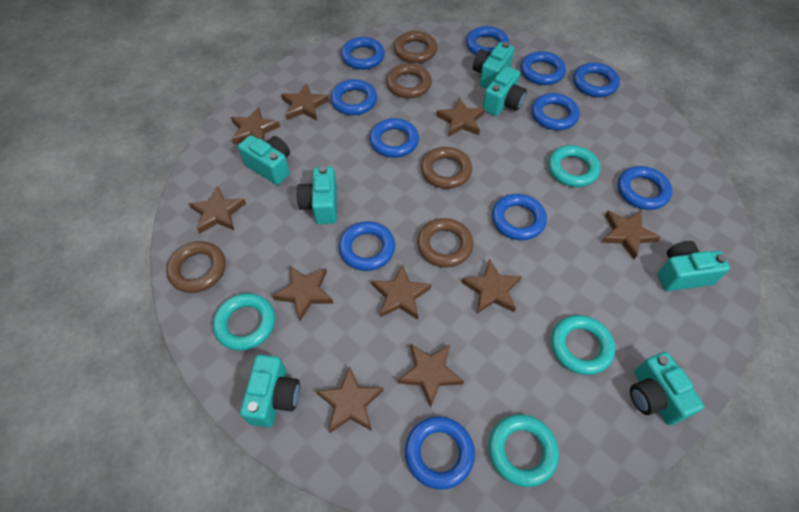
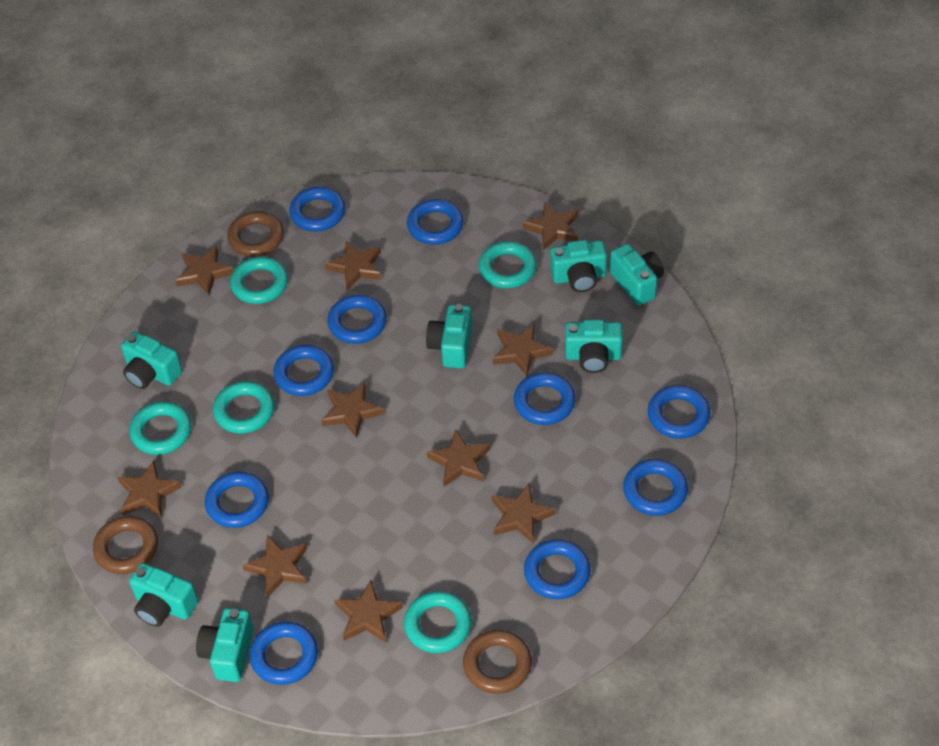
blue ring: 11 -> 10
brown ring: 5 -> 3
turquoise ring: 4 -> 5

